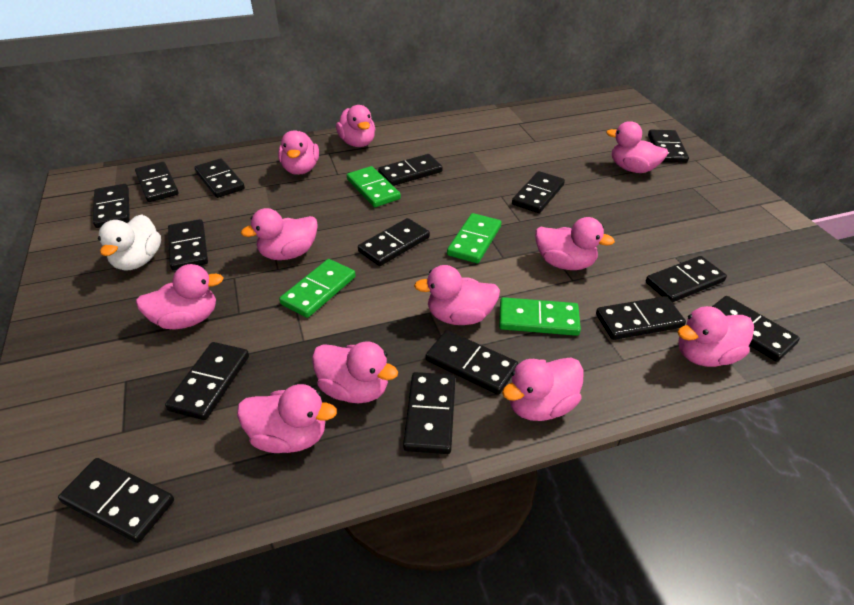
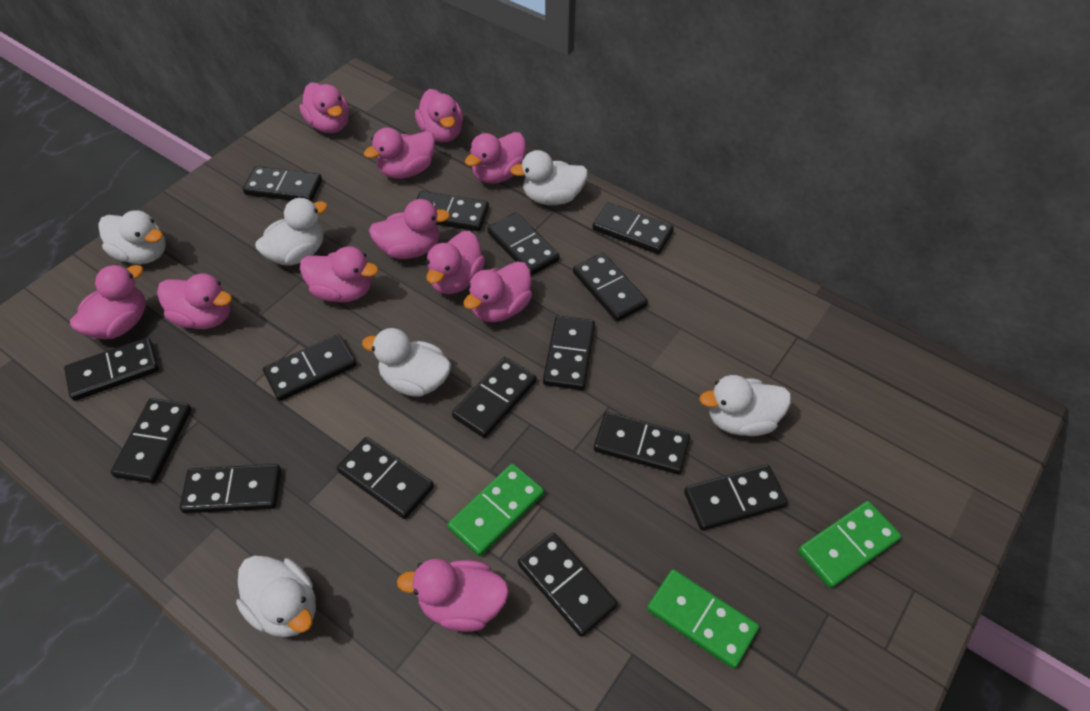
green domino: 4 -> 3
white duck: 1 -> 6

